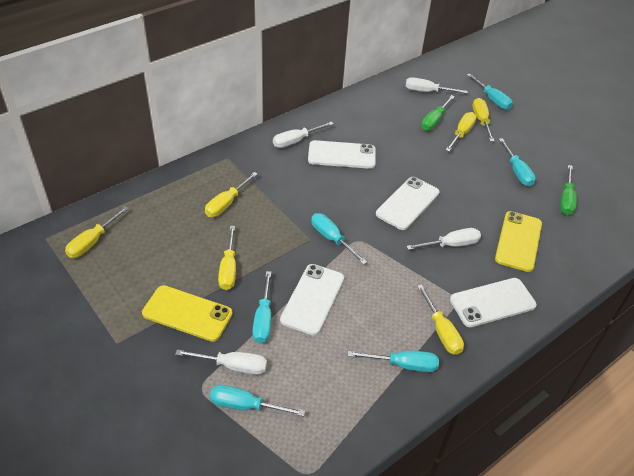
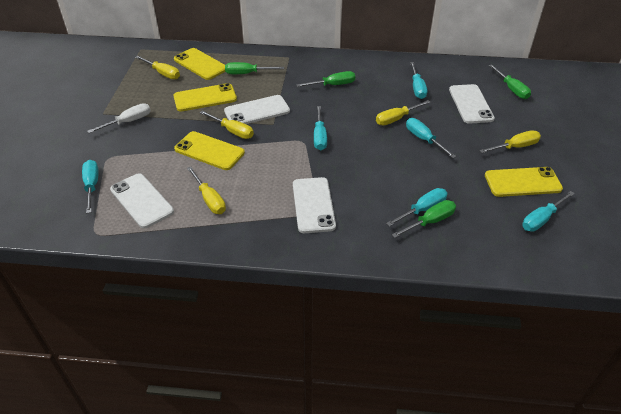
green screwdriver: 2 -> 4
white screwdriver: 4 -> 1
yellow phone: 2 -> 4
yellow screwdriver: 6 -> 5

